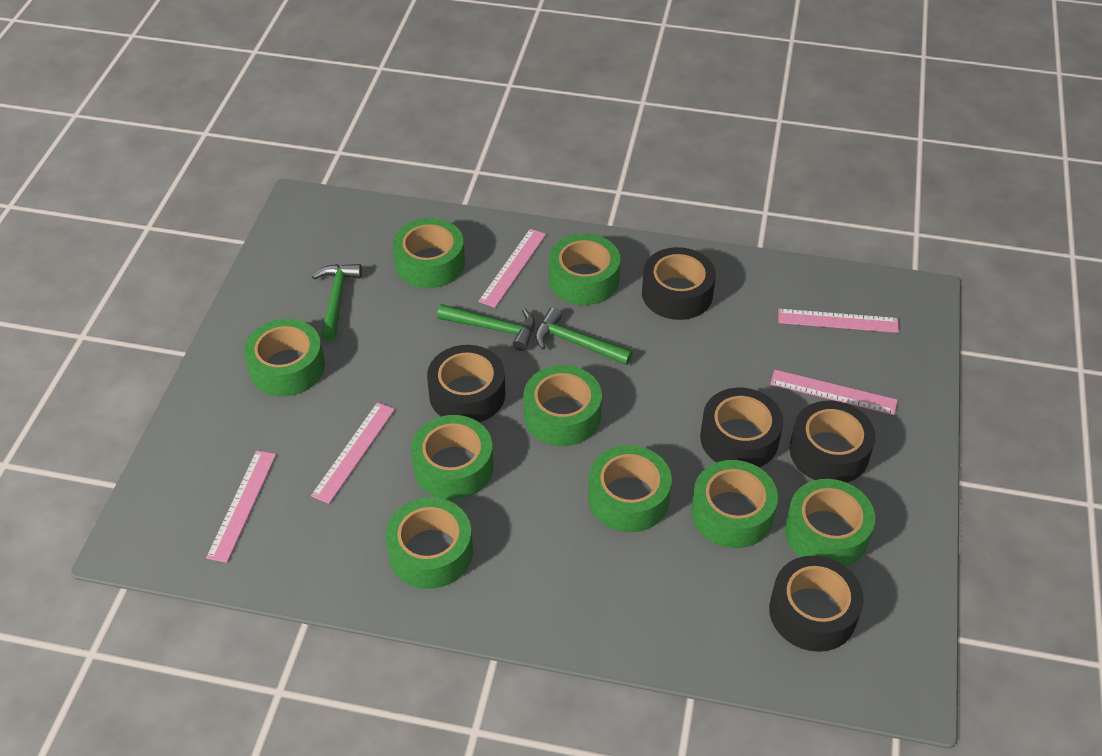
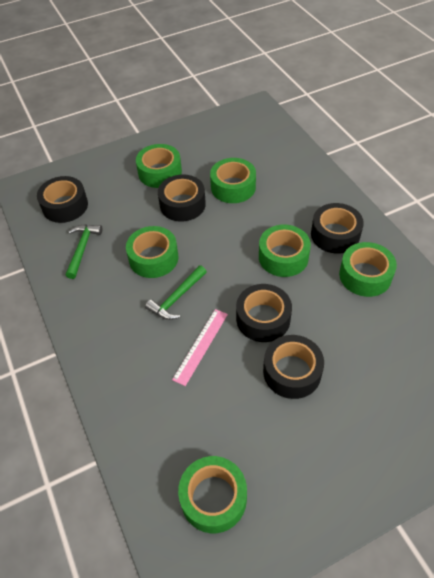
green hammer: 3 -> 2
green tape: 9 -> 6
pink ruler: 5 -> 1

